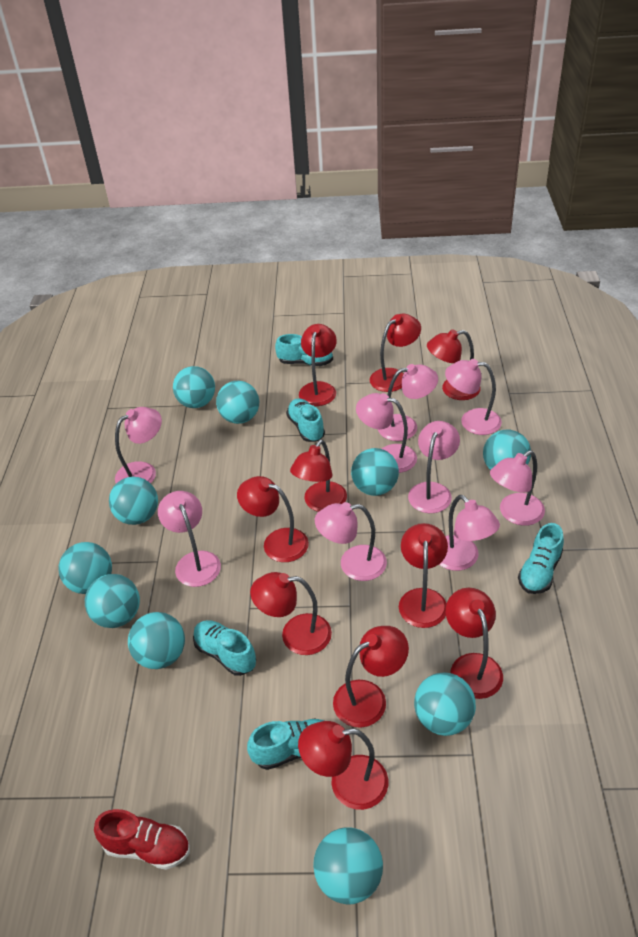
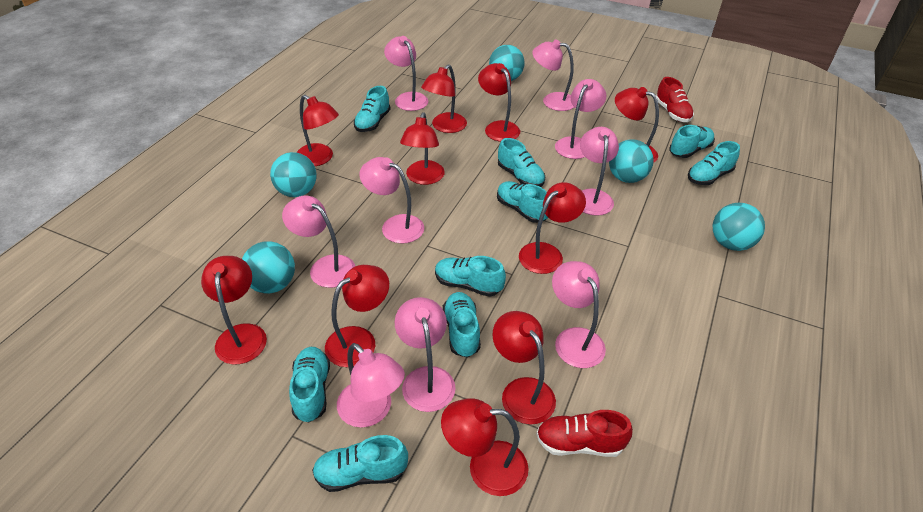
red shoe: 1 -> 2
turquoise ball: 10 -> 5
turquoise shoe: 5 -> 9

